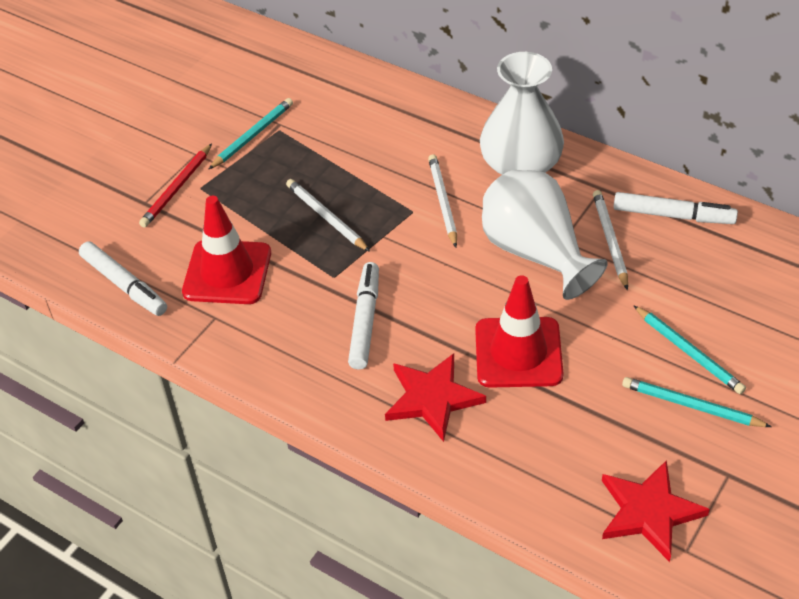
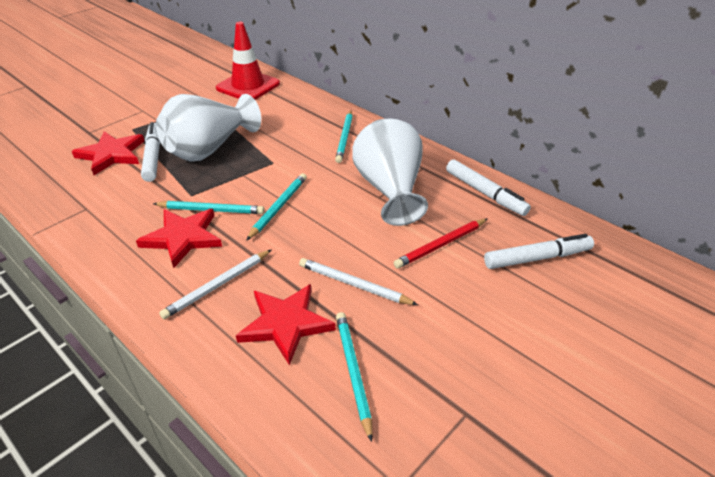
red star: 2 -> 3
red traffic cone: 2 -> 1
turquoise pencil: 3 -> 4
white pencil: 3 -> 2

